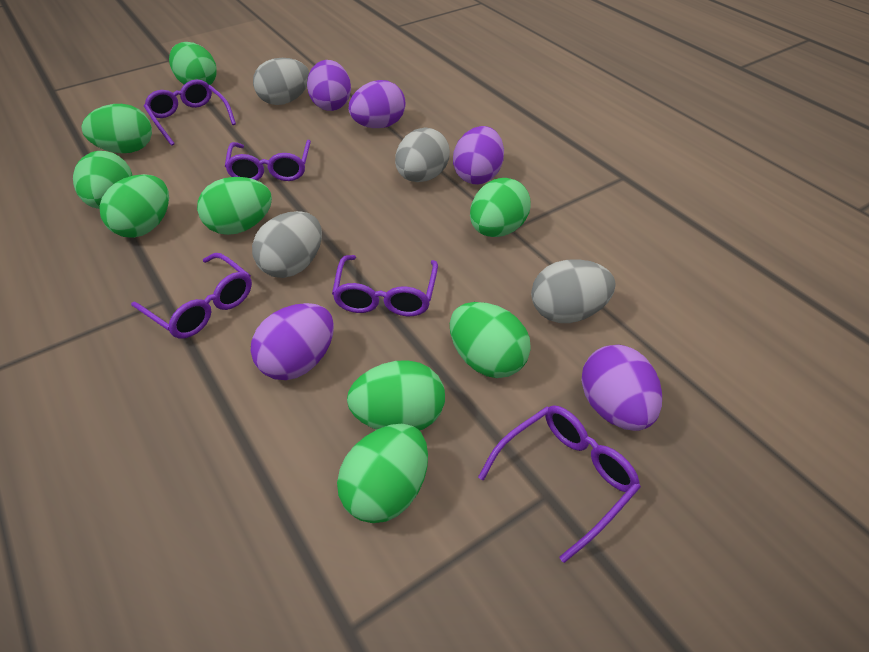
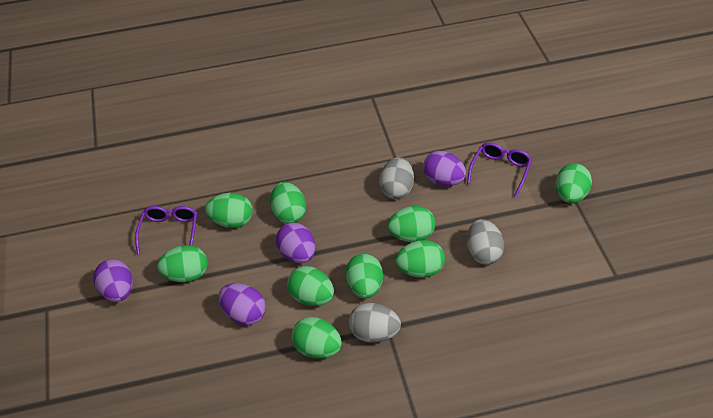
grey egg: 4 -> 3
purple egg: 5 -> 4
purple glasses: 5 -> 2

